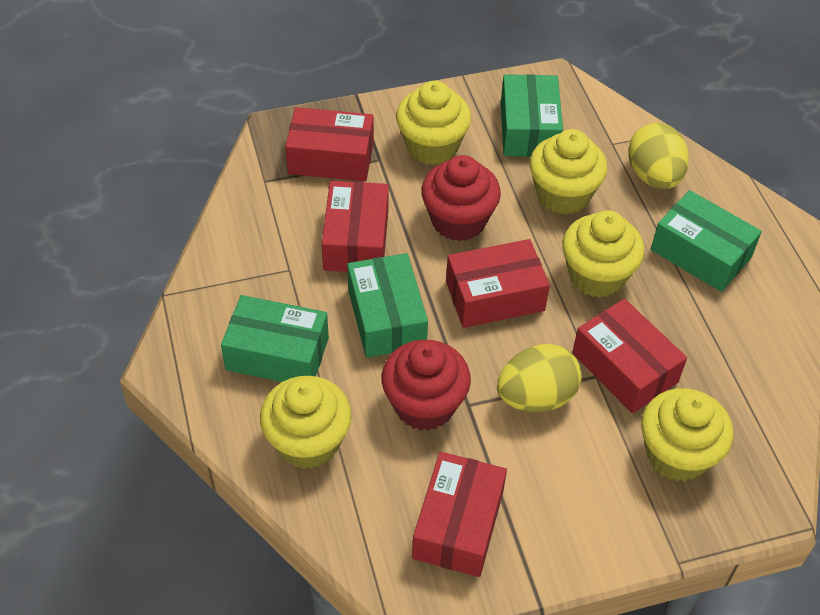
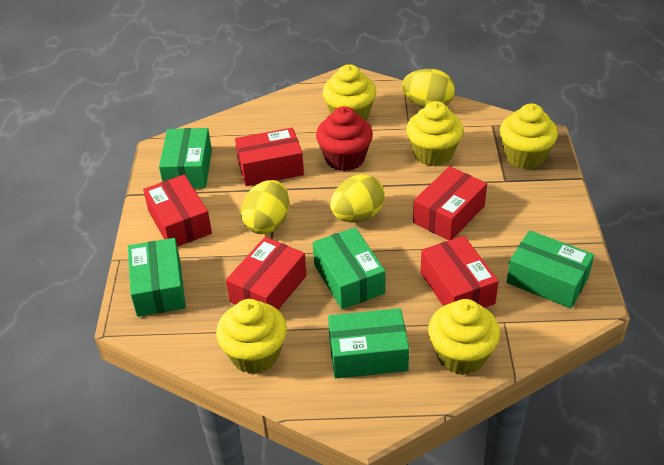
green box: 4 -> 5
red cupcake: 2 -> 1
yellow egg: 2 -> 3

